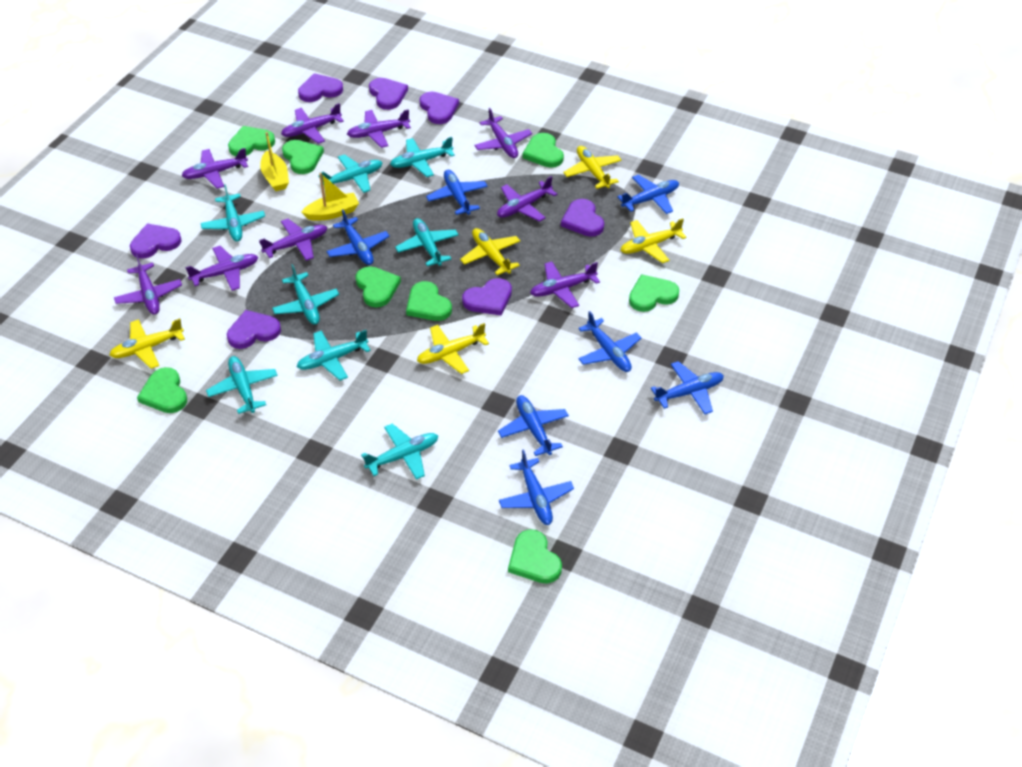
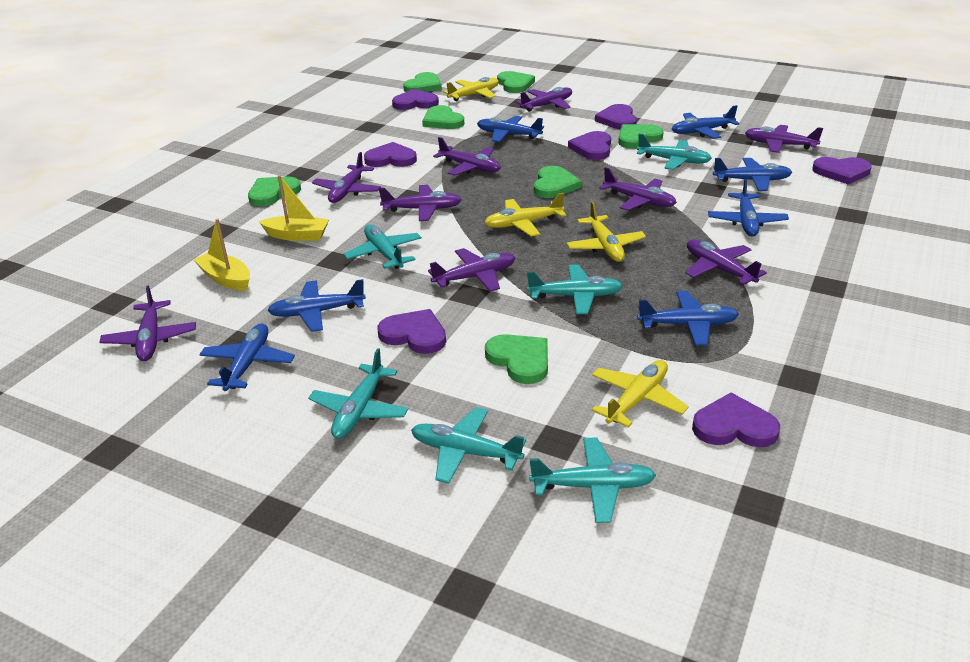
green heart: 8 -> 7
turquoise plane: 8 -> 6
yellow plane: 5 -> 4

